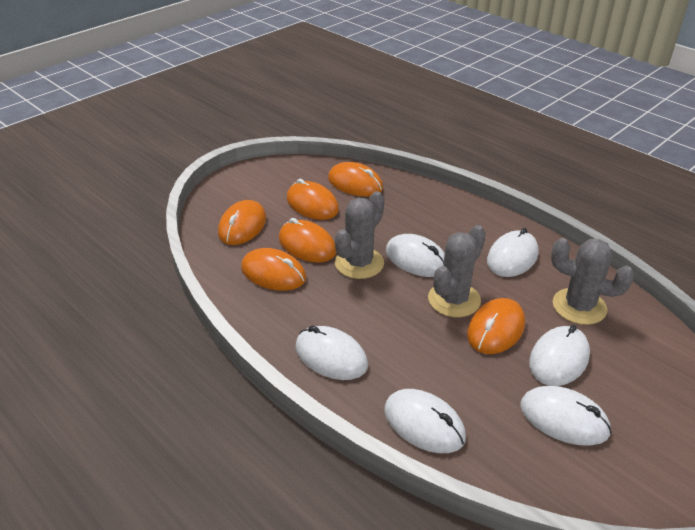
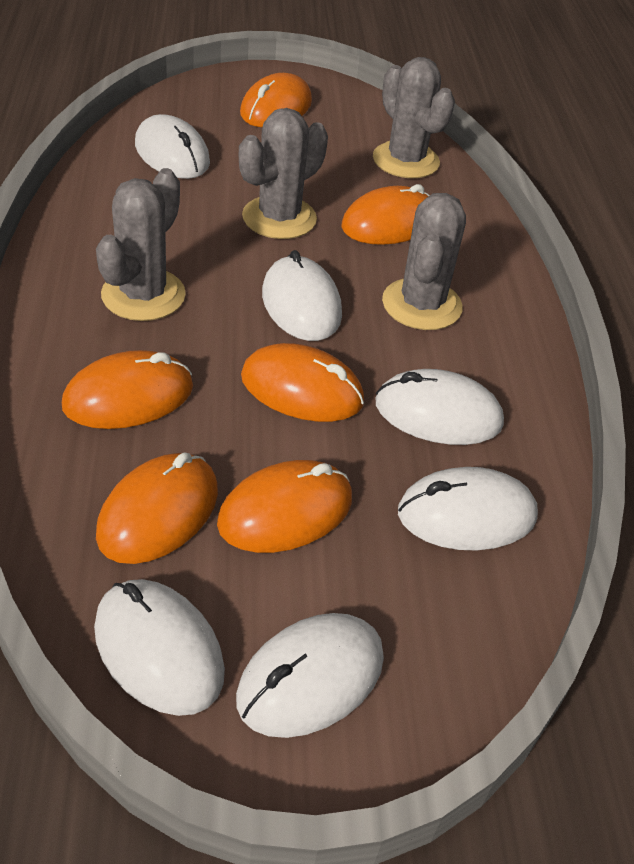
grey cactus: 3 -> 4

